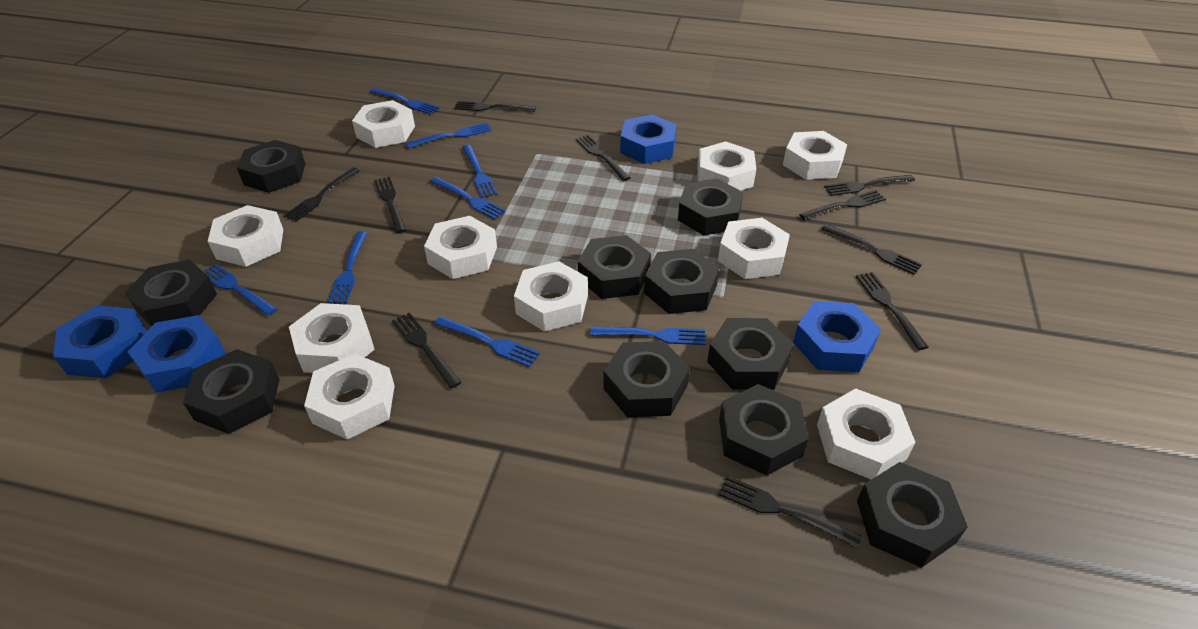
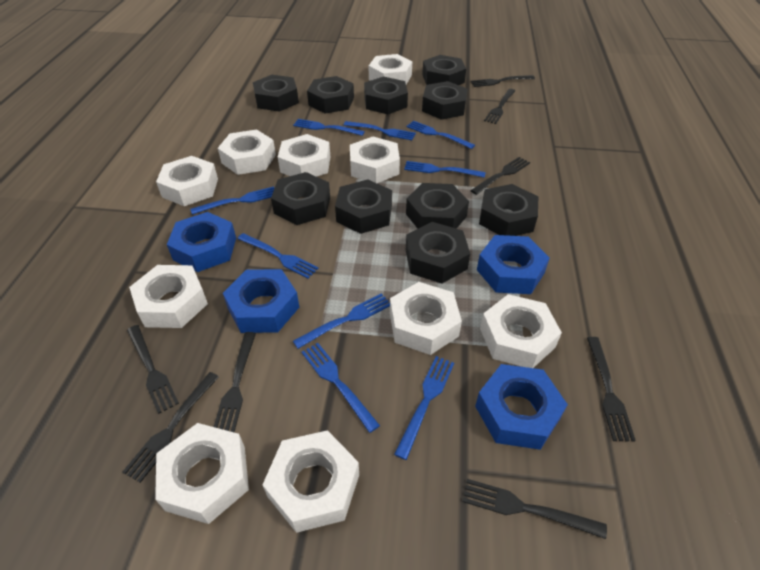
black fork: 10 -> 8
blue fork: 8 -> 9

